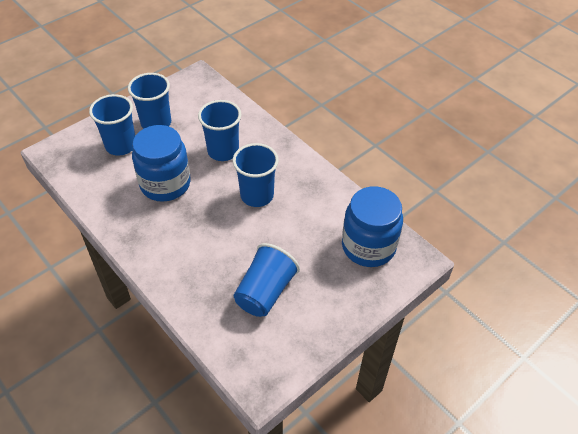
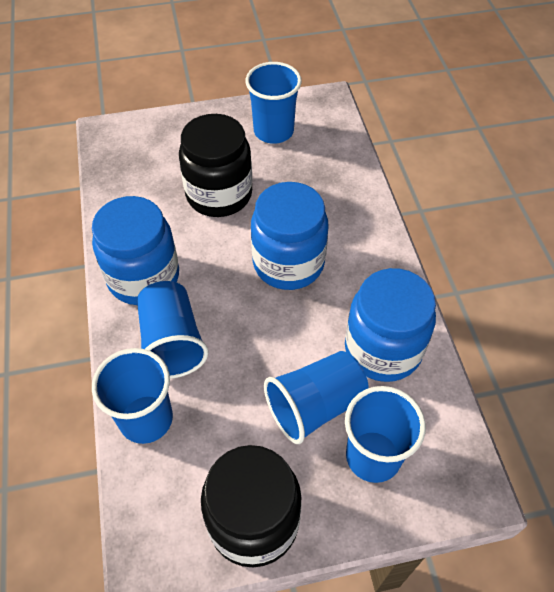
black jar: 0 -> 2
blue jar: 2 -> 3

